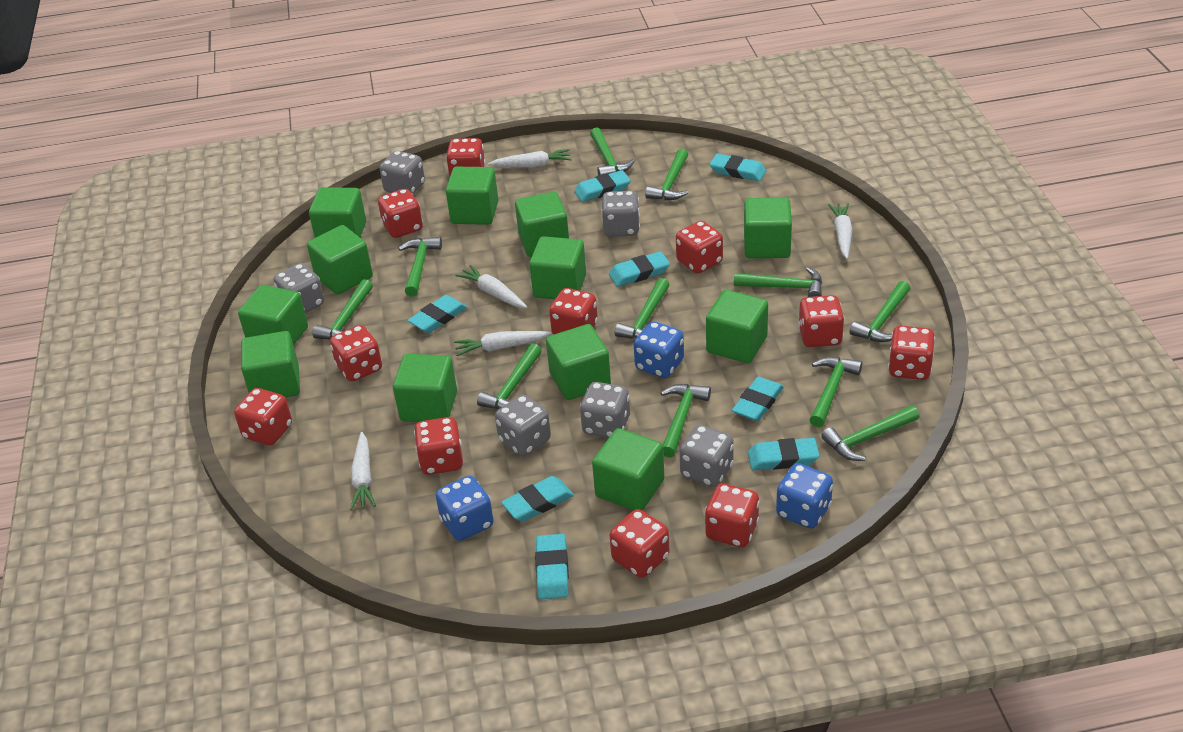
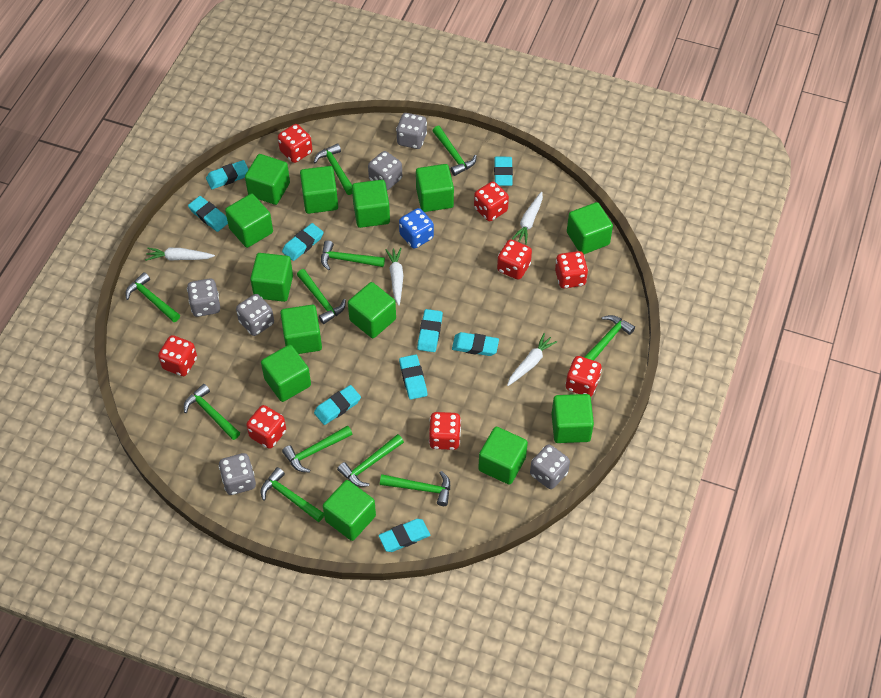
blue dice: 3 -> 1
green cube: 12 -> 13
red dice: 11 -> 8
turquoise eraser: 8 -> 9
white carrot: 5 -> 4

